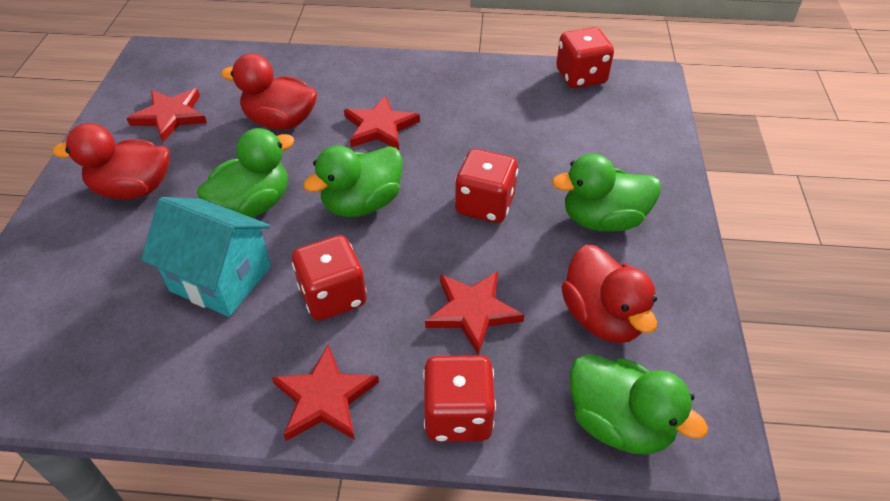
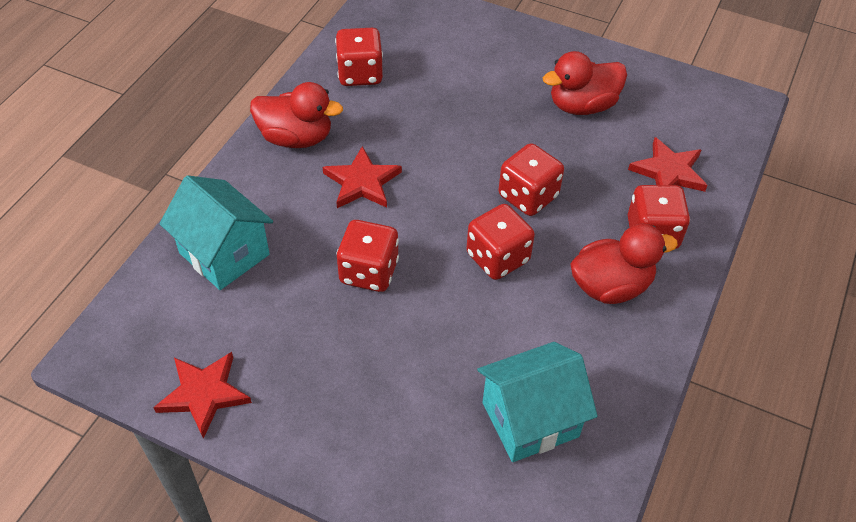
green duck: 4 -> 0
red dice: 4 -> 5
red star: 4 -> 3
turquoise house: 1 -> 2

